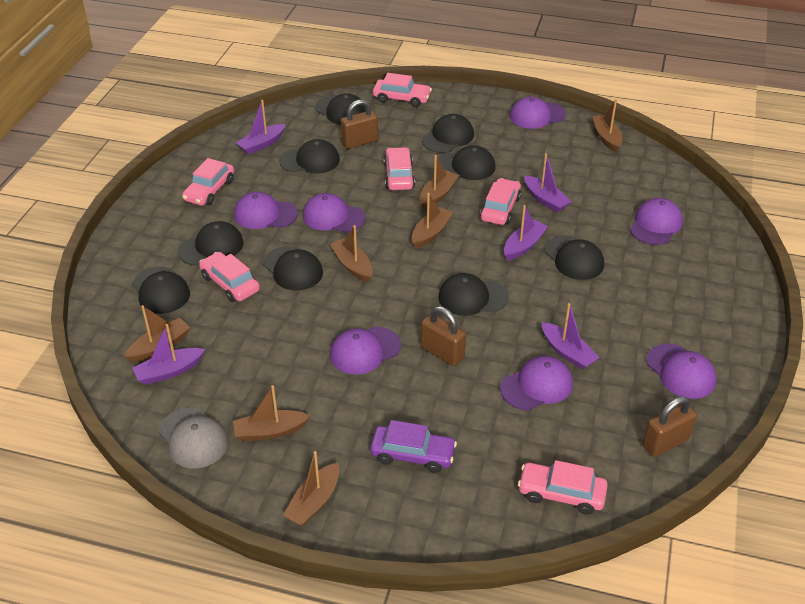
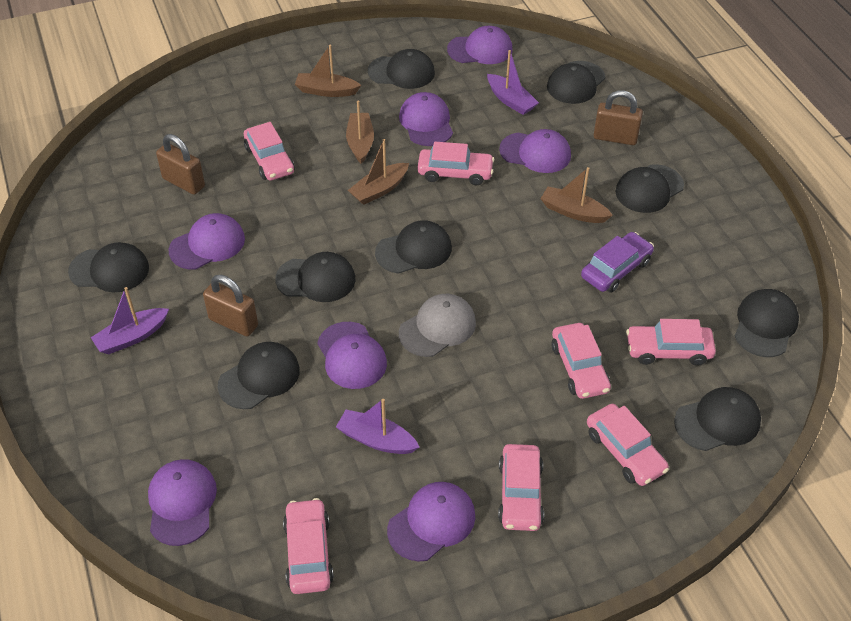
brown boat: 7 -> 4
pink car: 6 -> 7
purple boat: 5 -> 3

